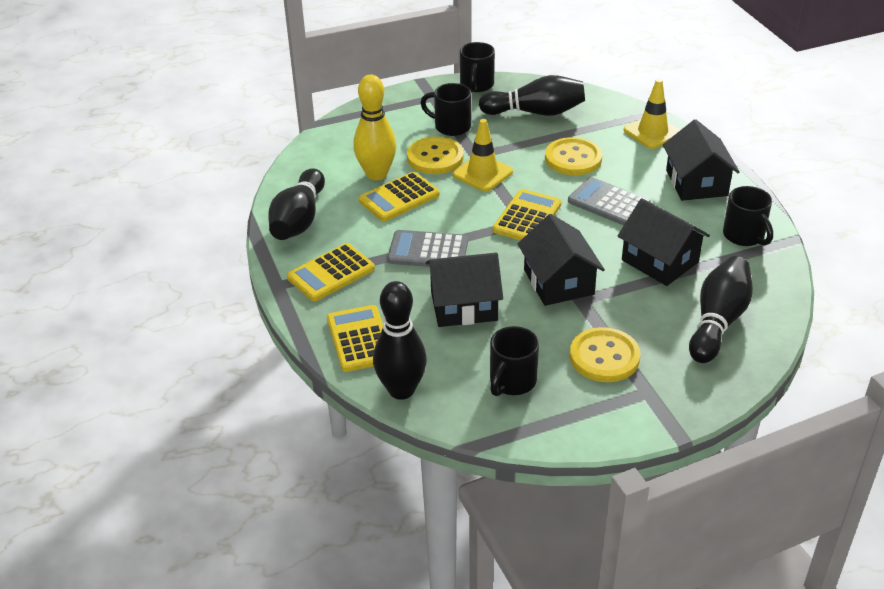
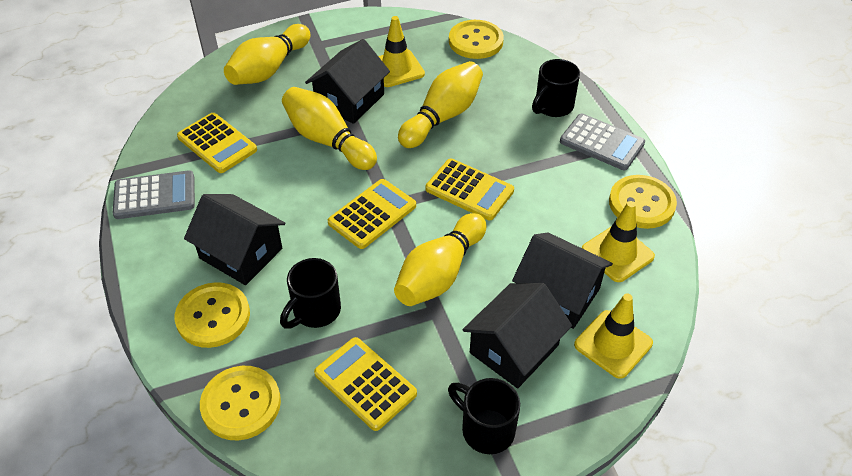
black bowling pin: 4 -> 0
black mug: 4 -> 3
yellow bowling pin: 1 -> 4
yellow button: 3 -> 4
yellow traffic cone: 2 -> 3

